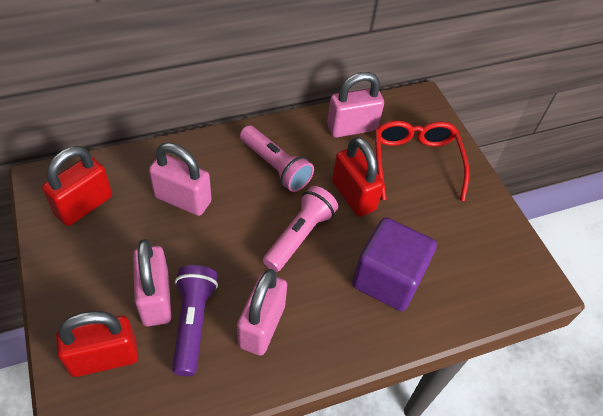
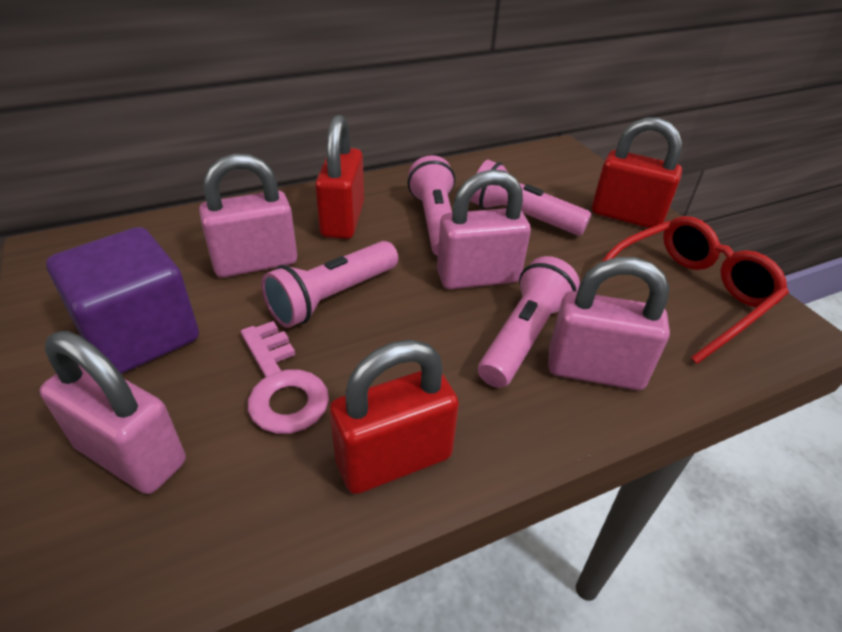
pink flashlight: 2 -> 4
pink key: 0 -> 1
purple flashlight: 1 -> 0

